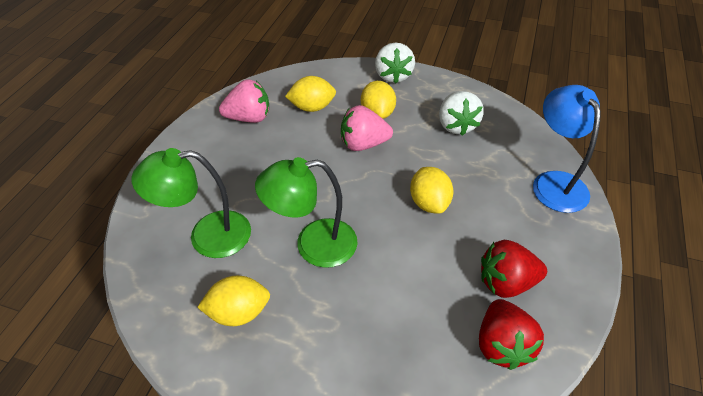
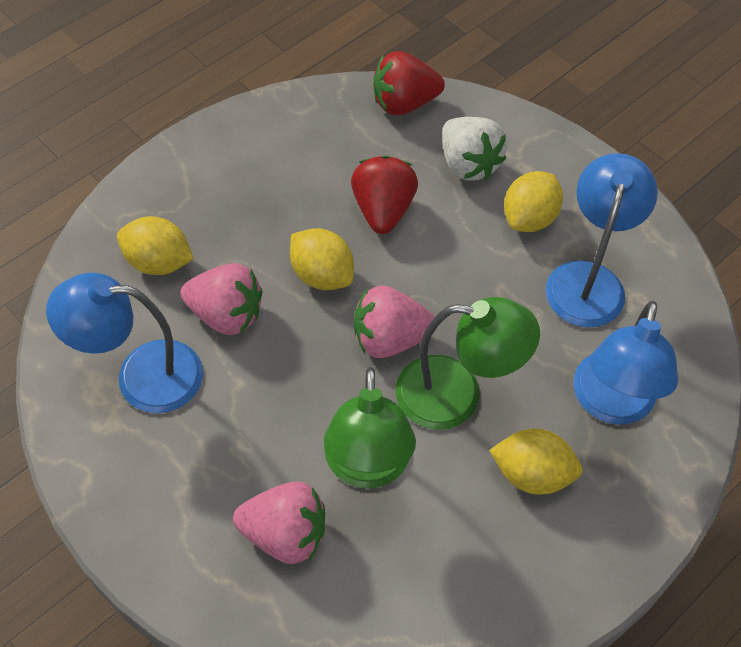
blue lamp: 1 -> 3
pink strawberry: 2 -> 3
white strawberry: 2 -> 1

